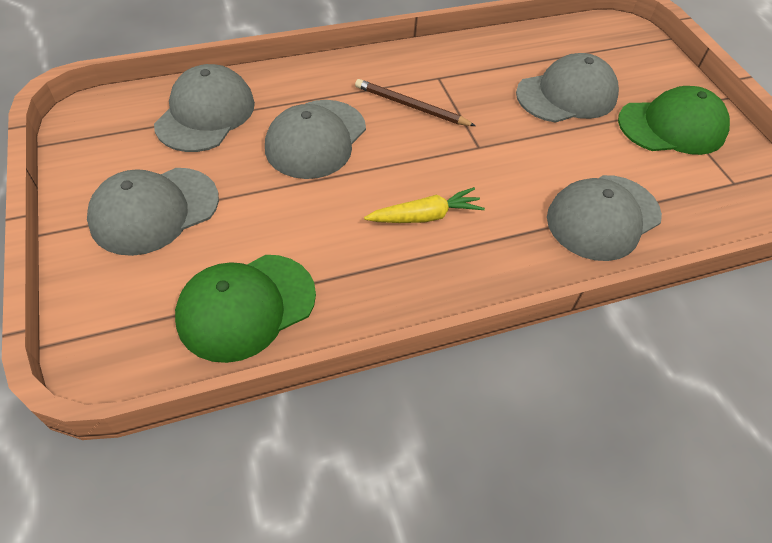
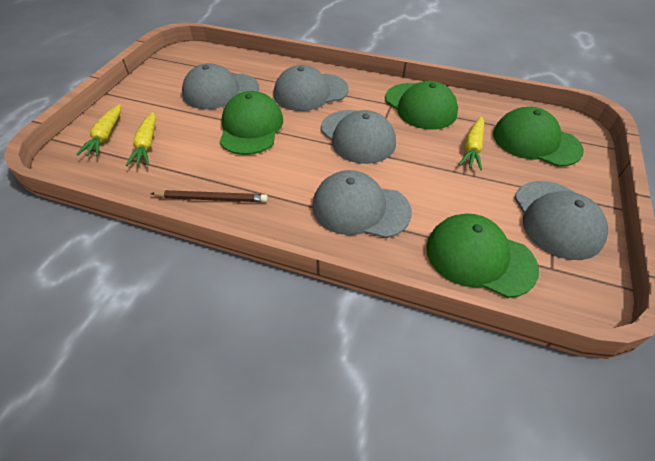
green cap: 2 -> 4
yellow carrot: 1 -> 3

